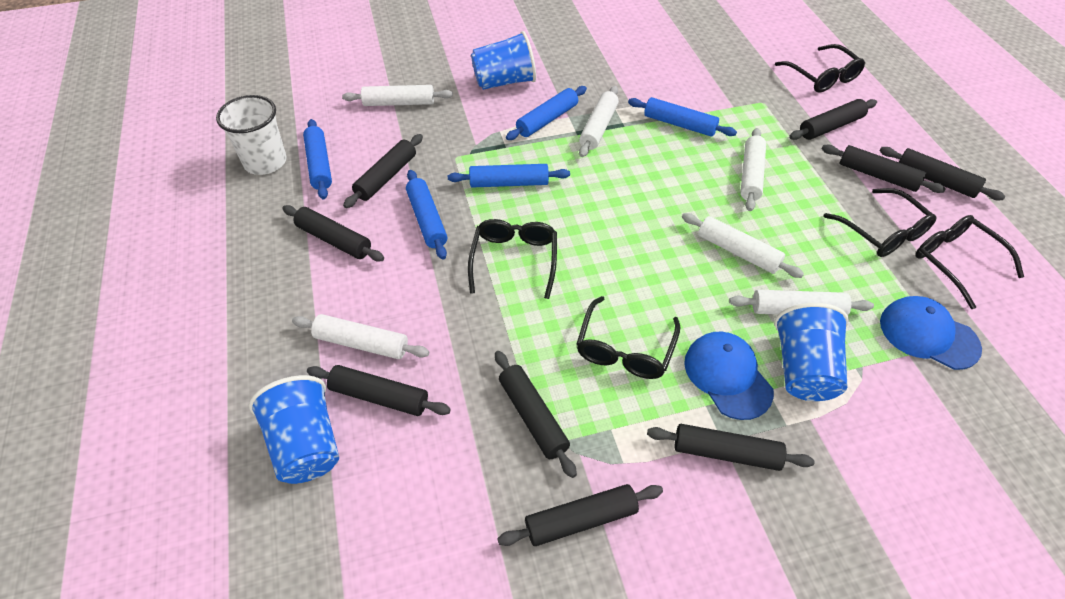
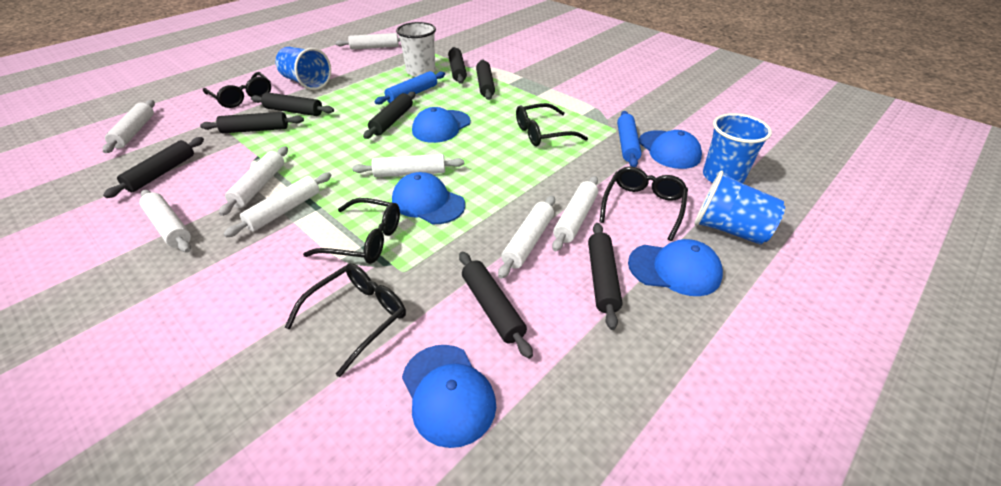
black rolling pin: 9 -> 8
blue cap: 2 -> 5
blue rolling pin: 5 -> 2
white rolling pin: 6 -> 8

